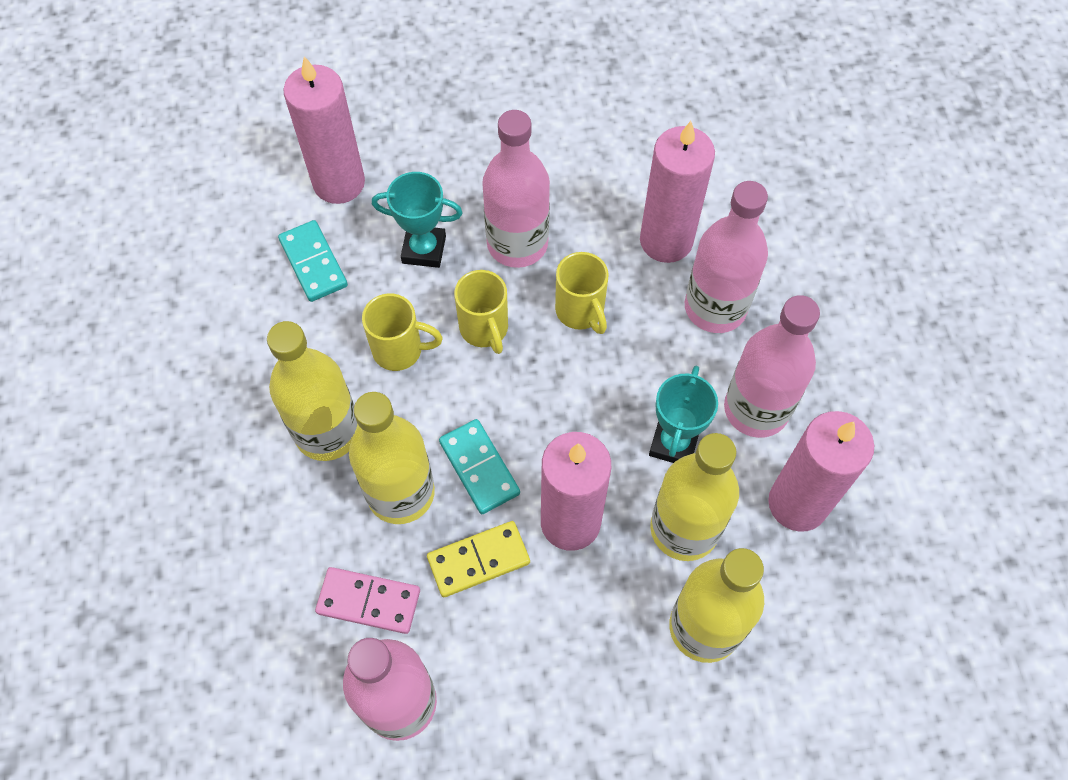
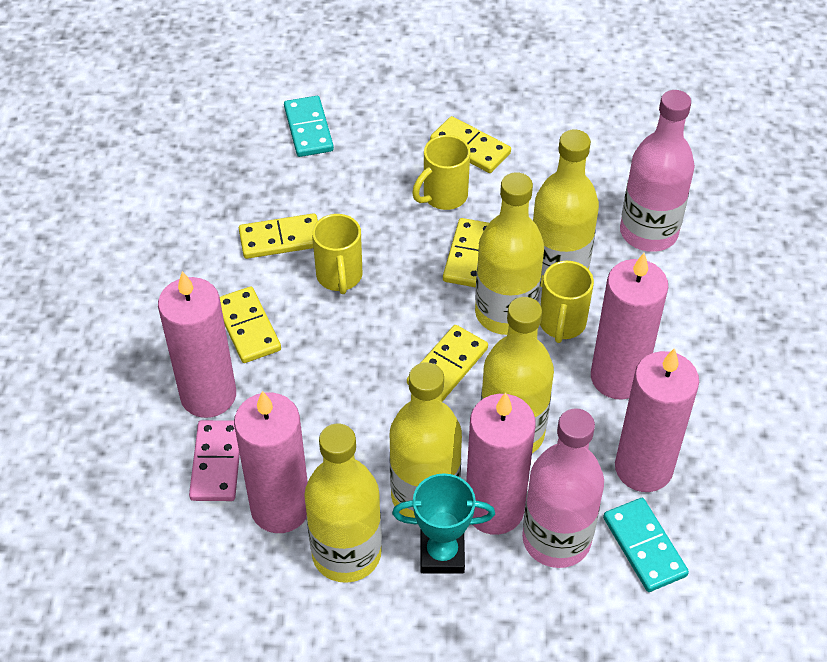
pink bottle: 4 -> 2
pink candle: 4 -> 5
turquoise trophy: 2 -> 1
yellow bottle: 4 -> 5
yellow domino: 1 -> 5

